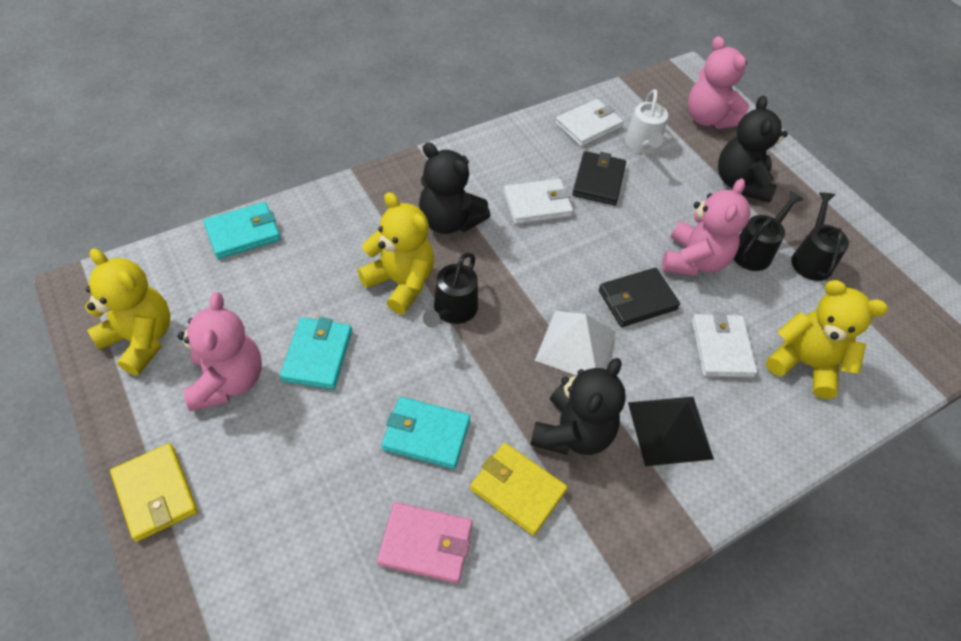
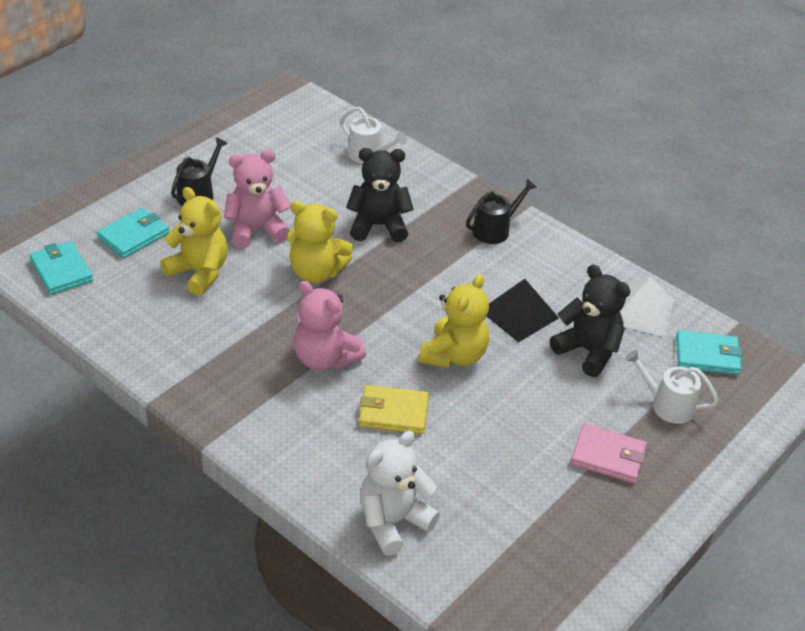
black teddy bear: 3 -> 2
black wallet: 2 -> 0
black watering can: 3 -> 2
pink teddy bear: 3 -> 2
white teddy bear: 0 -> 1
white wallet: 3 -> 0
white watering can: 1 -> 2
yellow wallet: 2 -> 1

